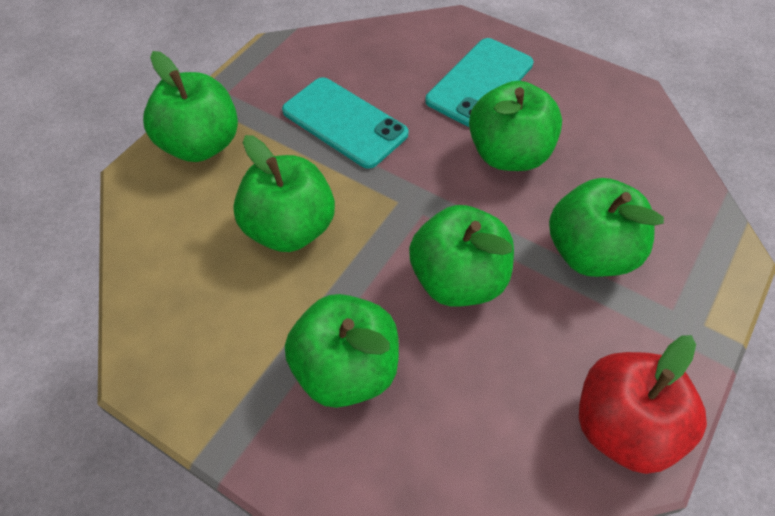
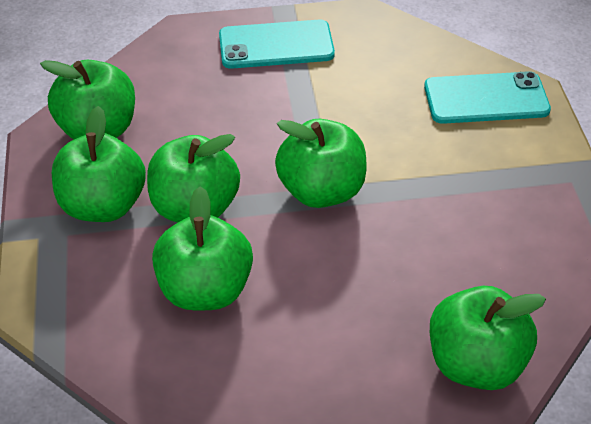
red apple: 1 -> 0

